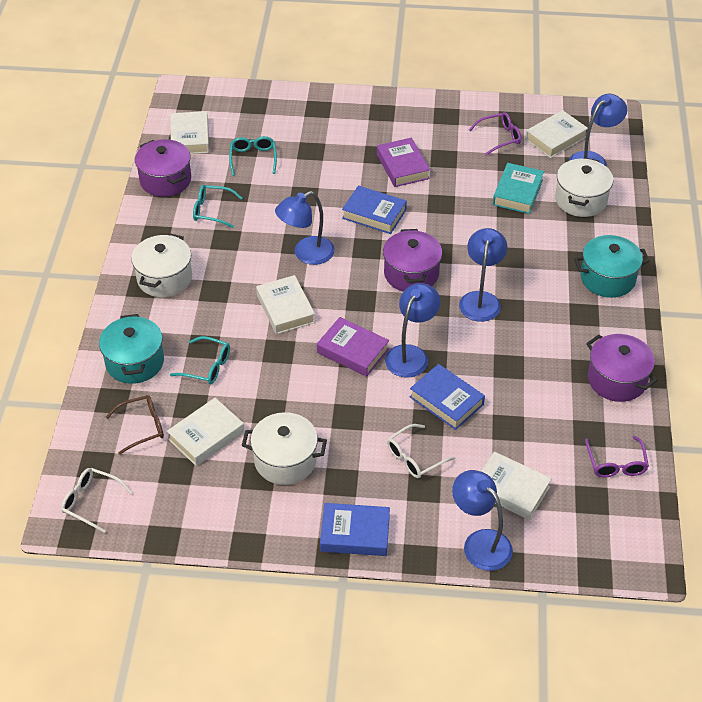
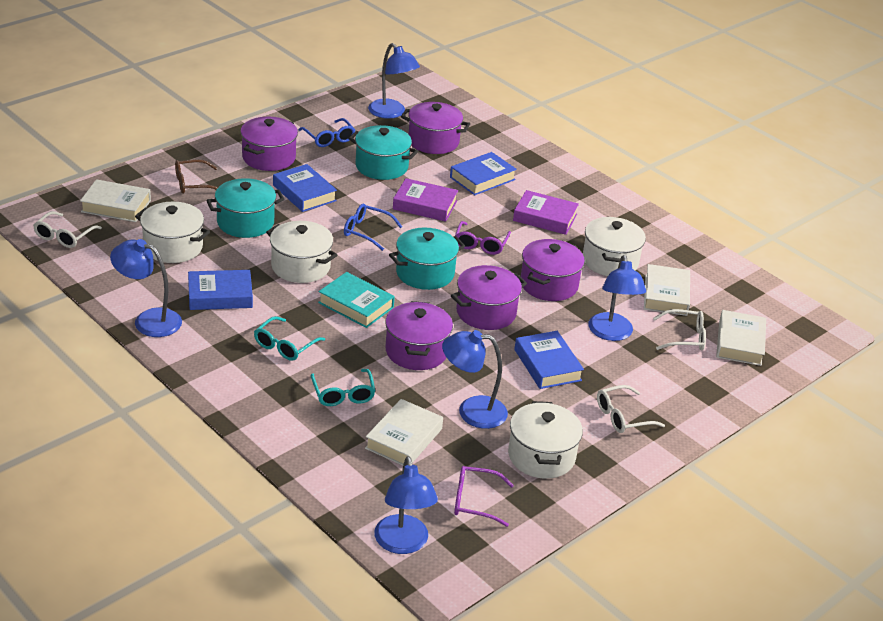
blue book: 3 -> 4
blue glasses: 0 -> 2
purple pot: 3 -> 5
turquoise glasses: 3 -> 2
turquoise pot: 2 -> 3
white book: 5 -> 4
white glasses: 2 -> 3
white pot: 3 -> 4

